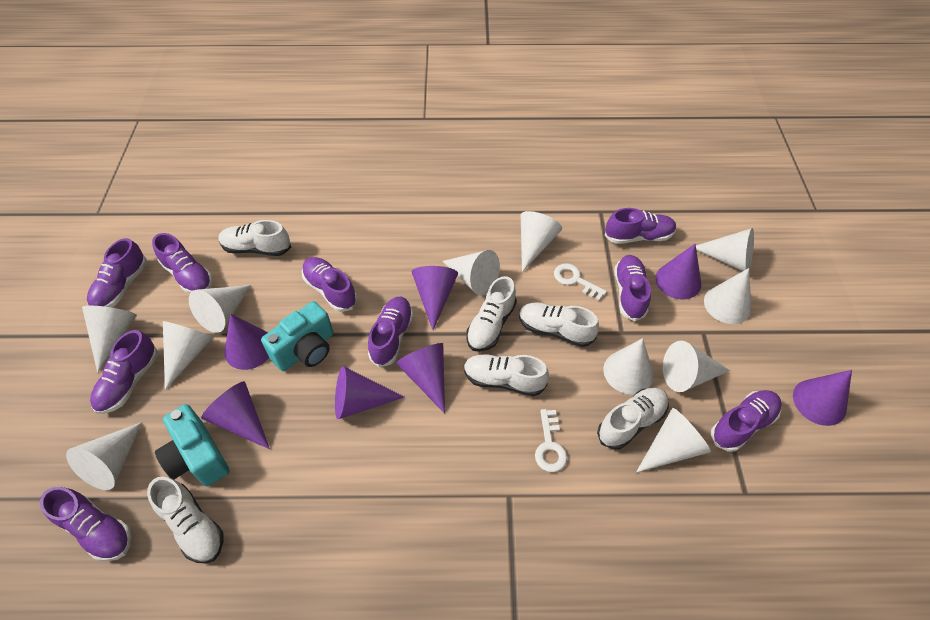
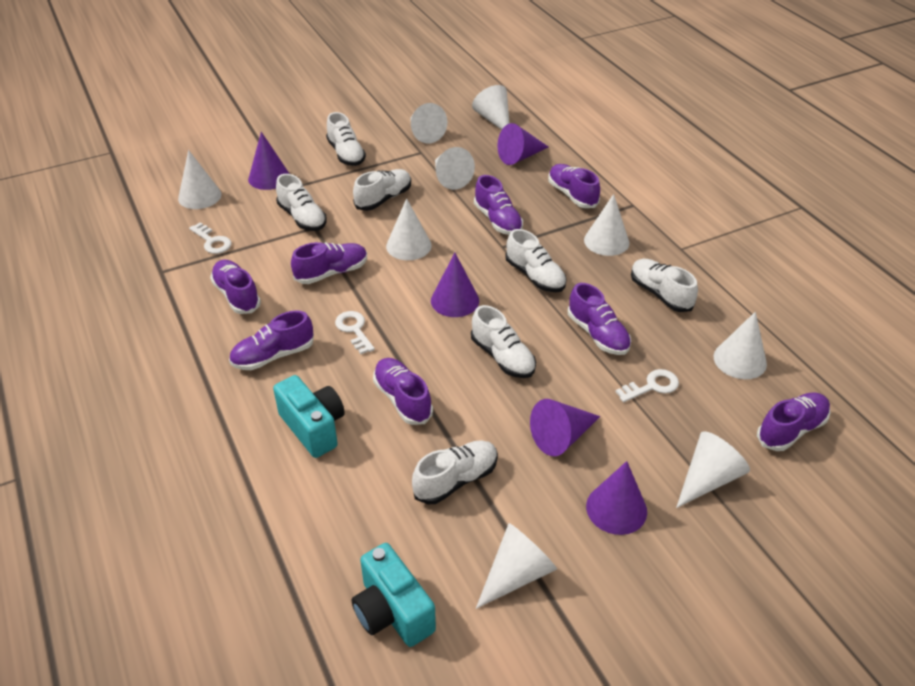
purple cone: 7 -> 5
purple shoe: 9 -> 8
white cone: 11 -> 9
white key: 2 -> 3
white shoe: 6 -> 7

